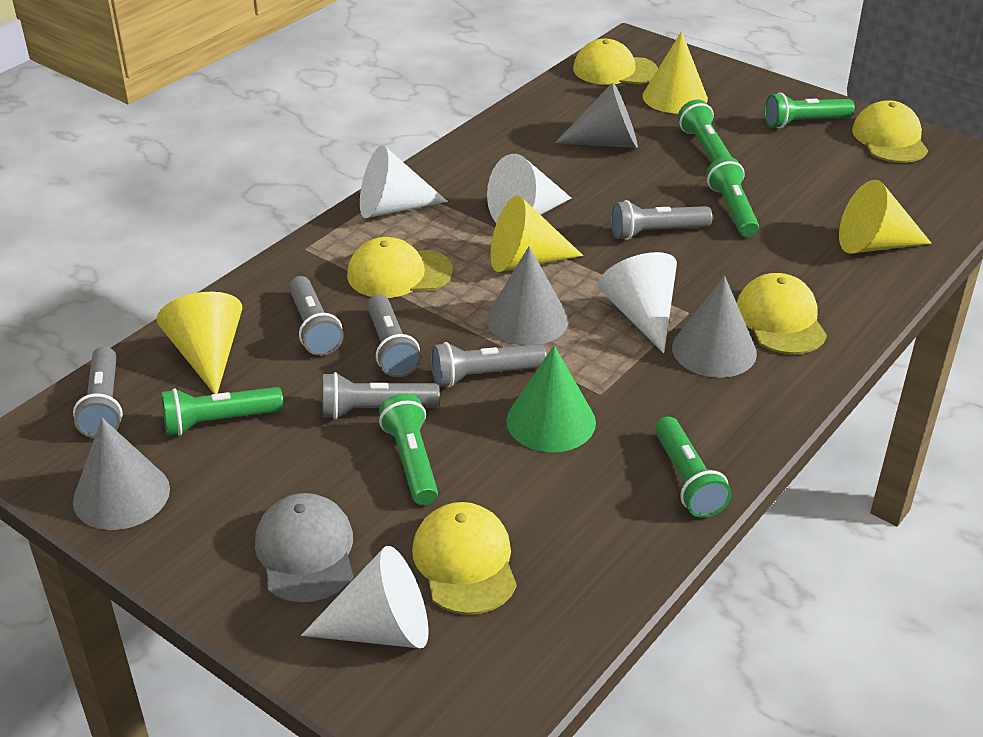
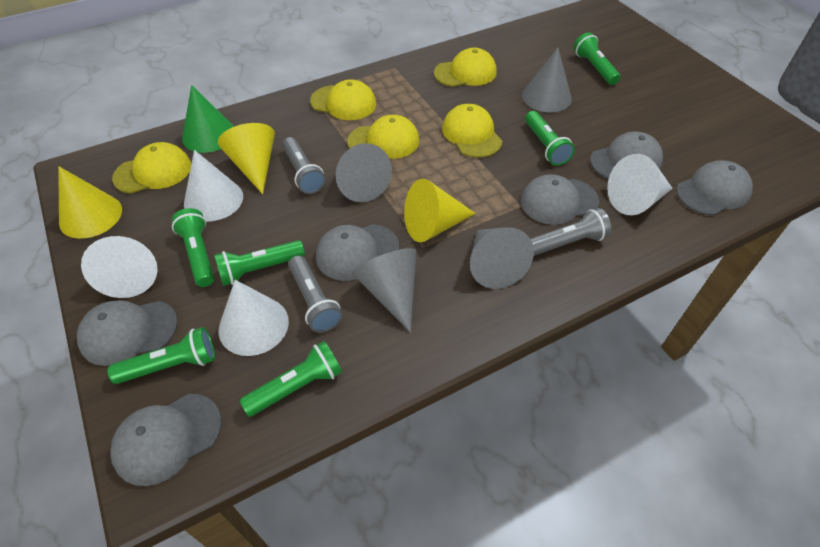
grey cap: 1 -> 6
grey flashlight: 6 -> 3
yellow cone: 4 -> 3

